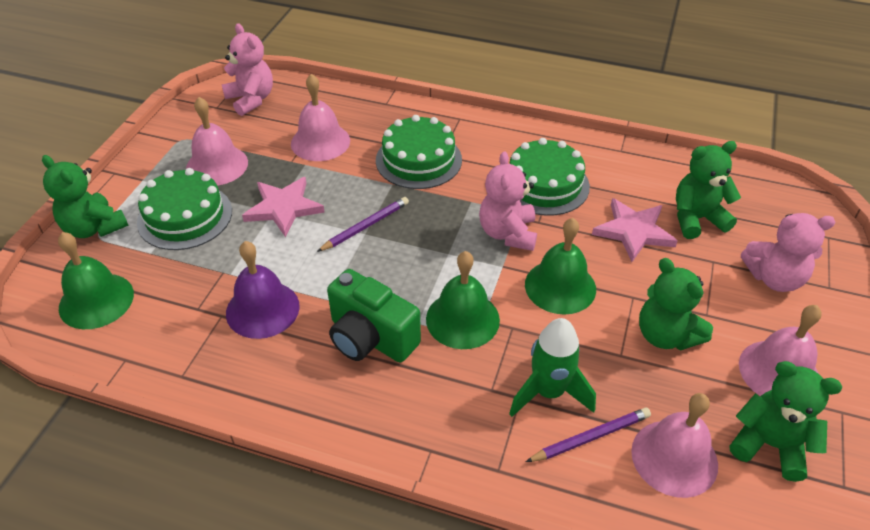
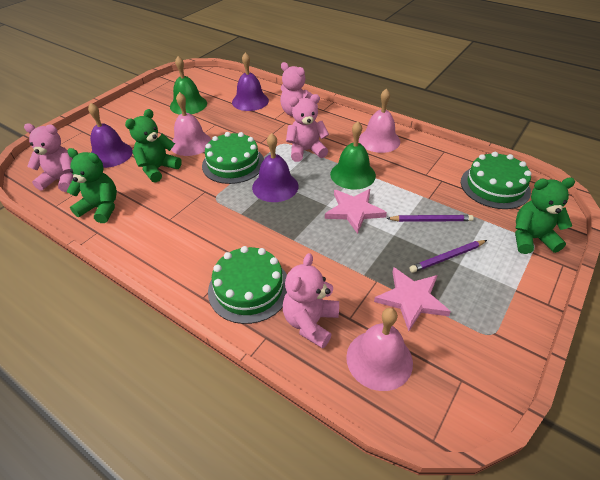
green bell: 3 -> 2
green camera: 1 -> 0
green rocket: 1 -> 0
green teddy bear: 4 -> 3
pink bell: 4 -> 3
pink teddy bear: 3 -> 4
purple bell: 1 -> 3

